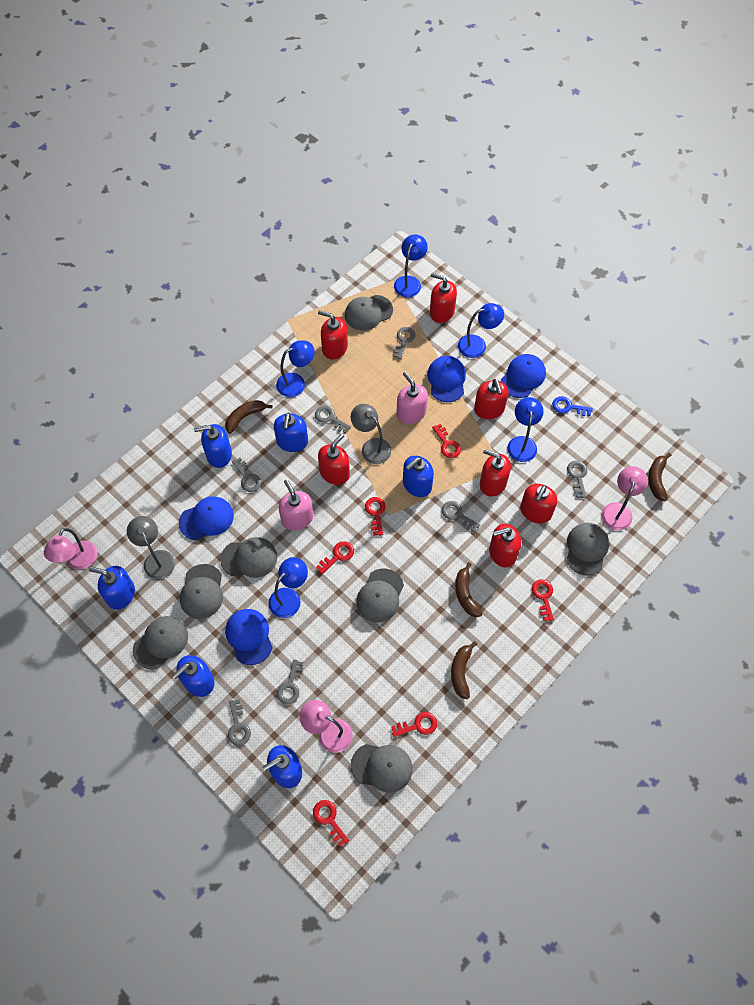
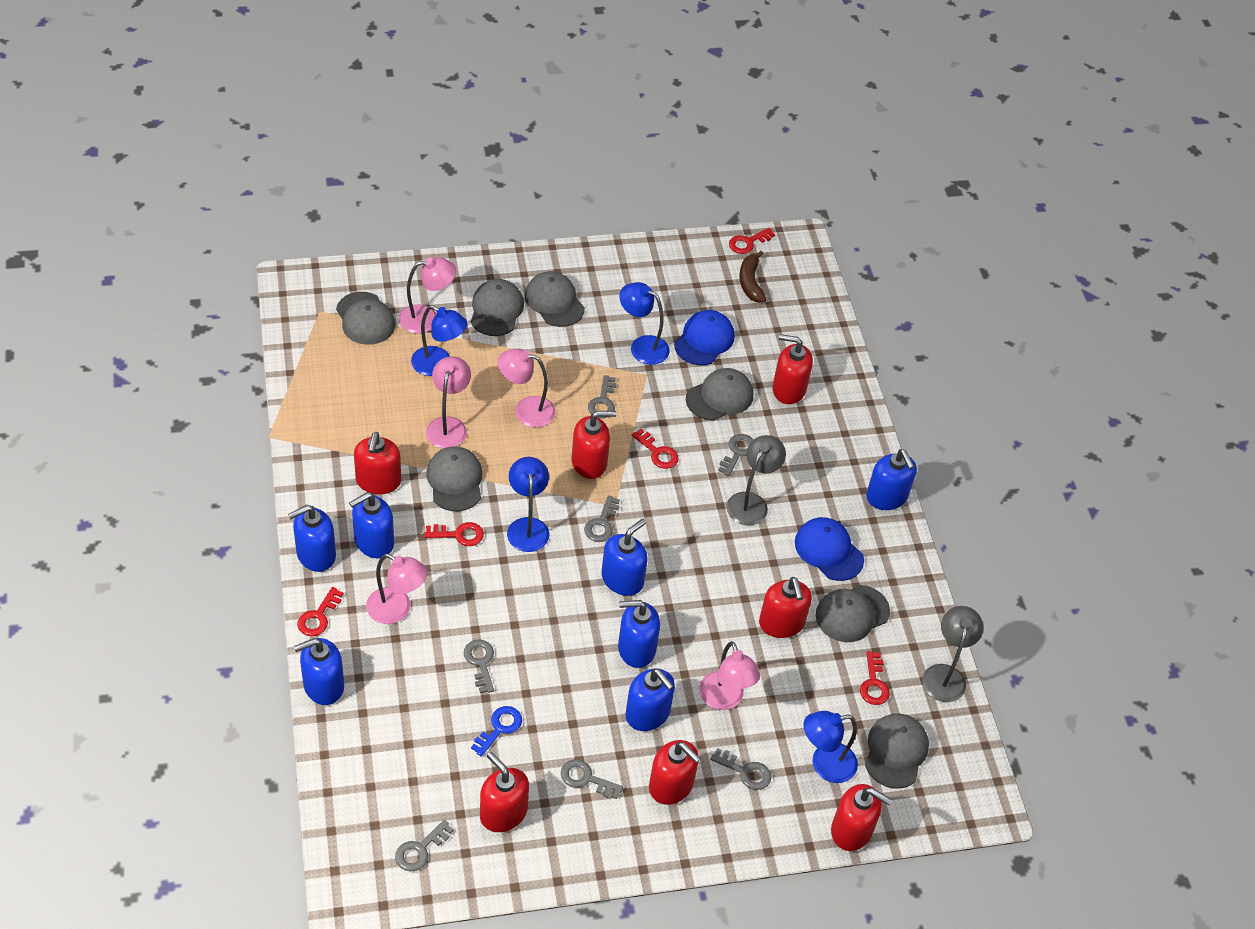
blue cap: 4 -> 2
blue lamp: 5 -> 4
blue soap dispenser: 6 -> 7
brown banana: 4 -> 1
pink lamp: 3 -> 5
pink soap dispenser: 2 -> 0
red key: 6 -> 5

